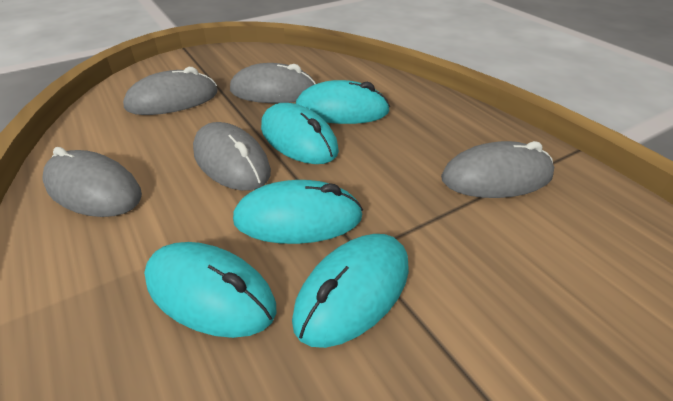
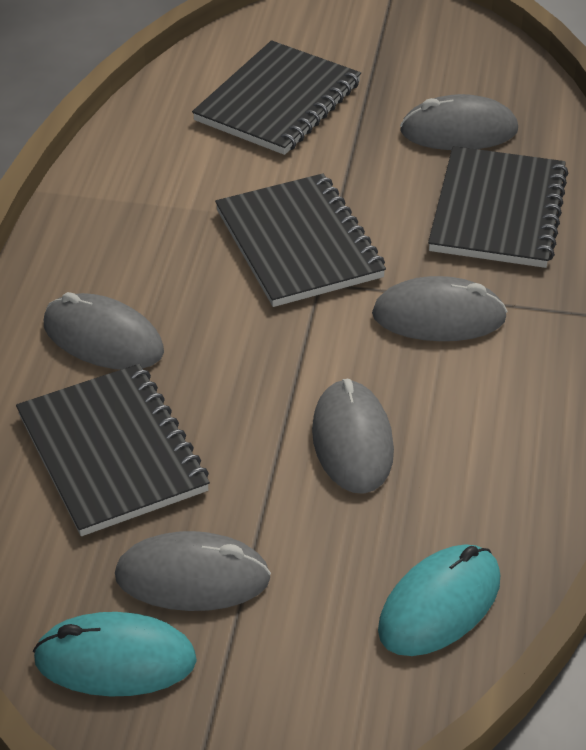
black notebook: 0 -> 4
turquoise mouse: 5 -> 2

